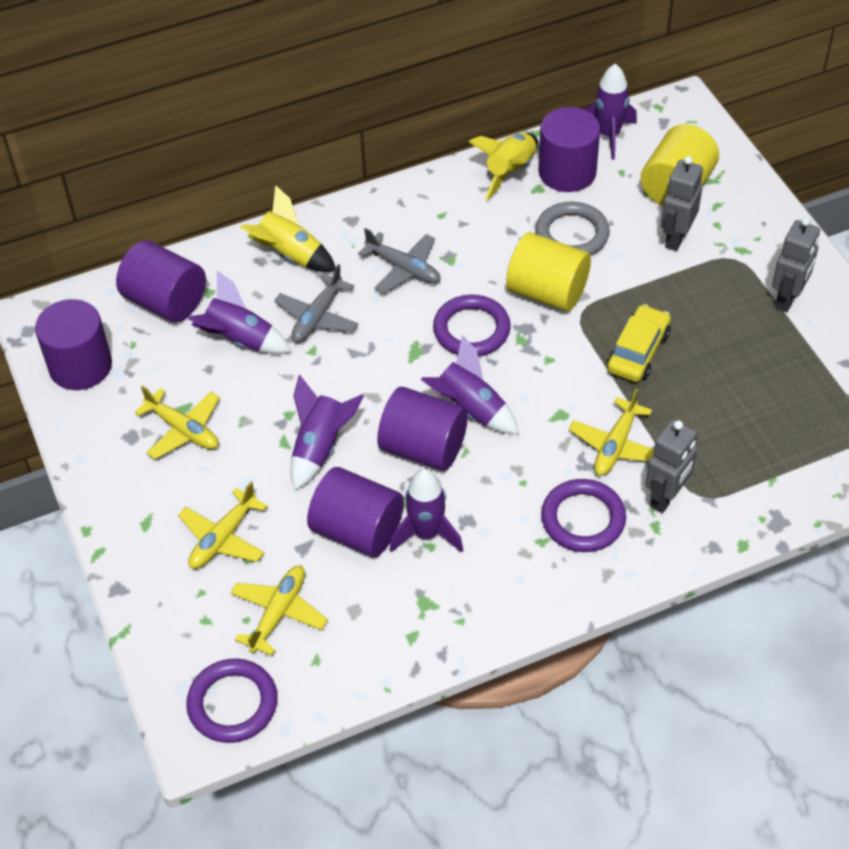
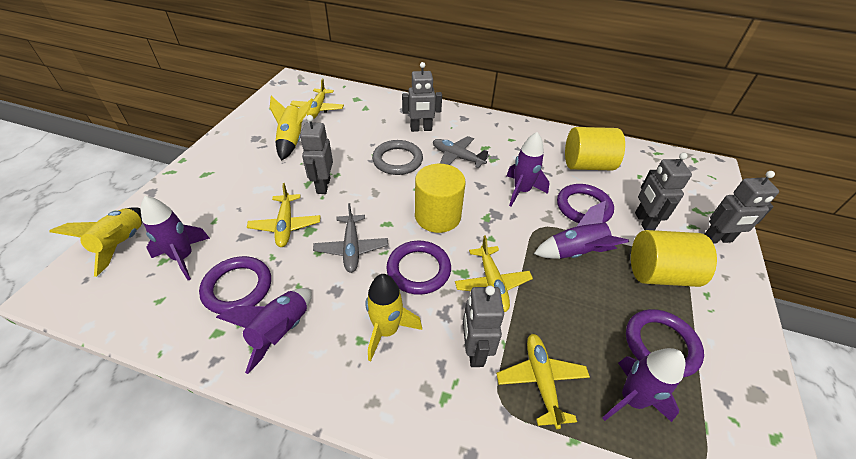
grey robot: 3 -> 5
purple cylinder: 5 -> 0
purple ring: 3 -> 4
yellow car: 1 -> 0
yellow cylinder: 2 -> 3
yellow rocket: 2 -> 3

